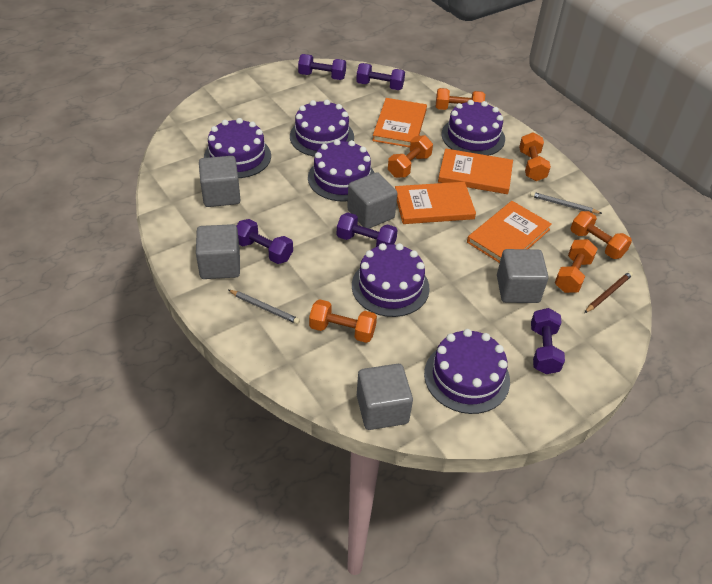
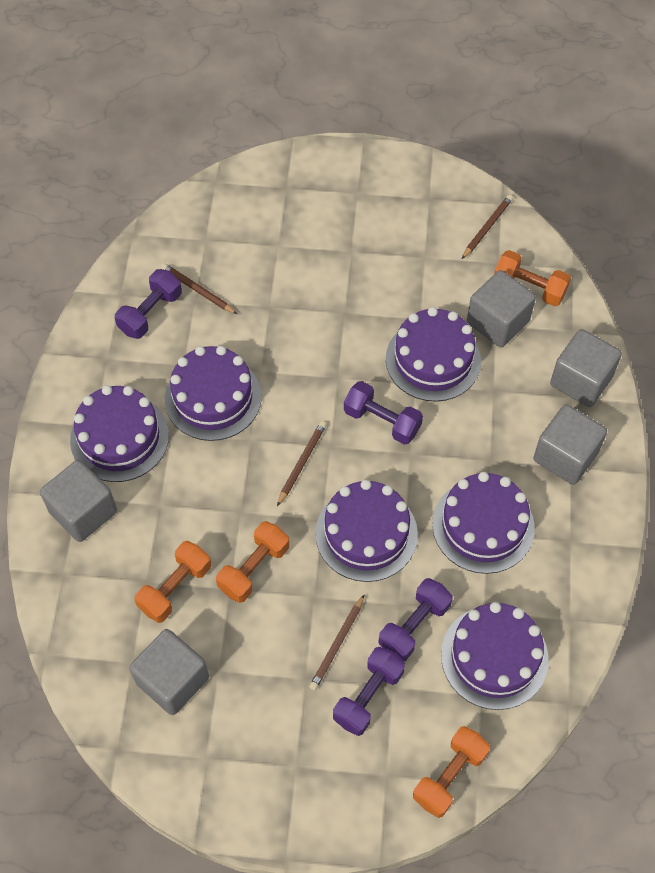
brown pencil: 1 -> 4
grey pencil: 2 -> 0
orange book: 4 -> 0
orange dumbbell: 6 -> 4
purple dumbbell: 5 -> 4

